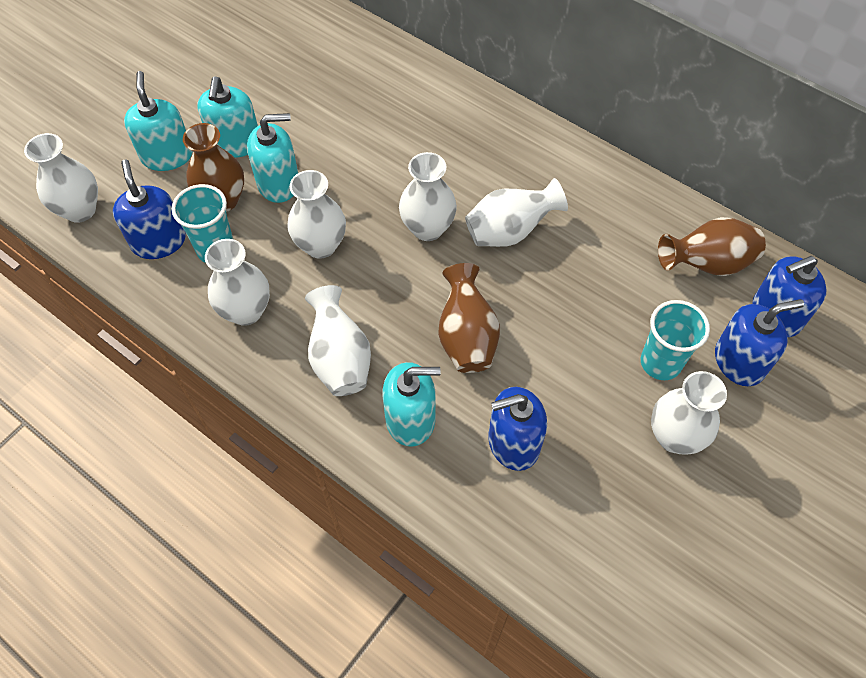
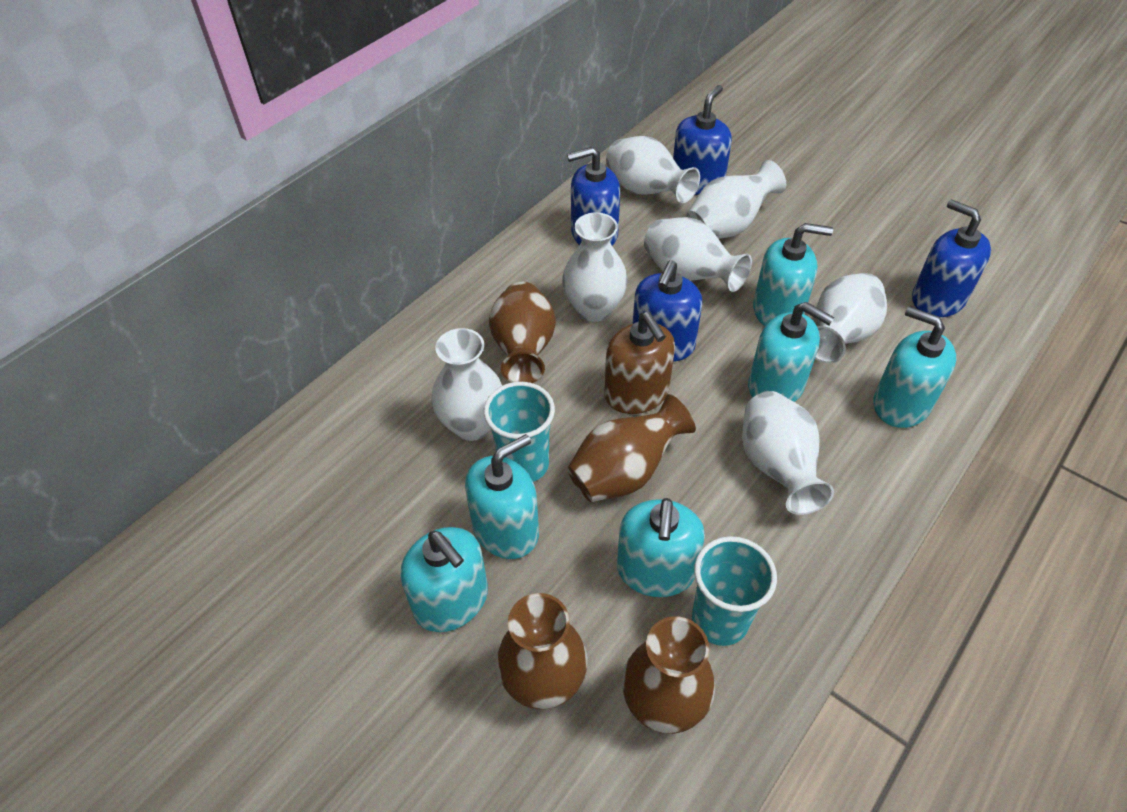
brown soap dispenser: 0 -> 1
brown vase: 3 -> 4
turquoise soap dispenser: 4 -> 6

